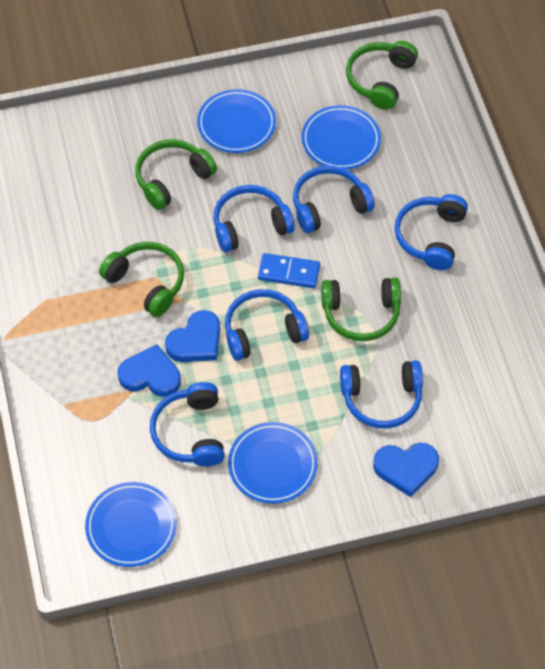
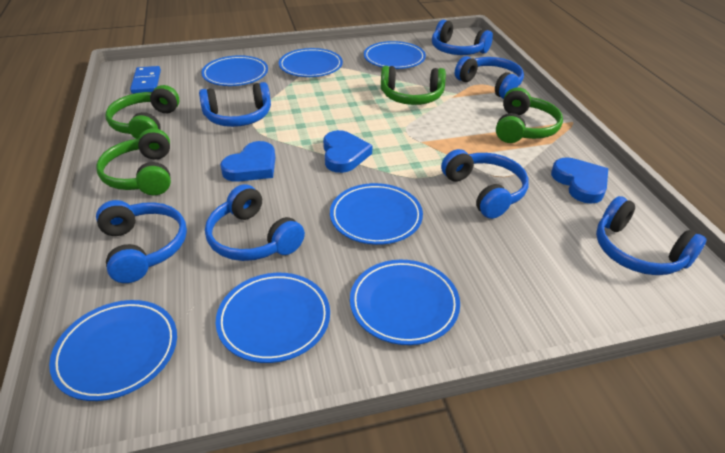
blue headphones: 6 -> 7
blue plate: 4 -> 7

